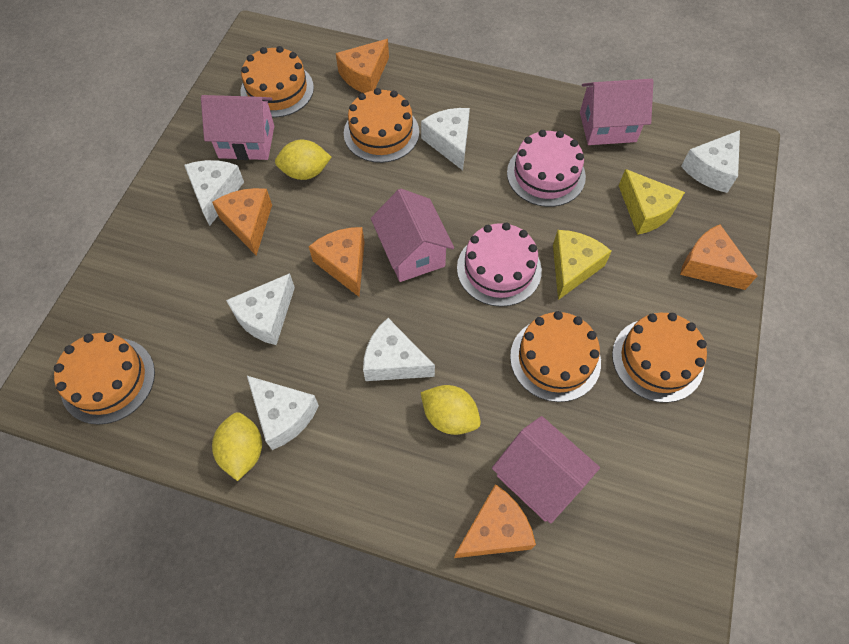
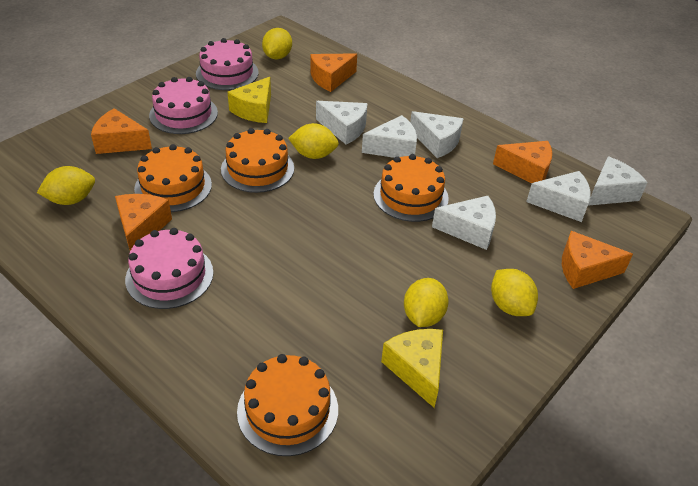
orange cake: 5 -> 4
pink cake: 2 -> 3
pink house: 4 -> 0
yellow lemon: 3 -> 5

